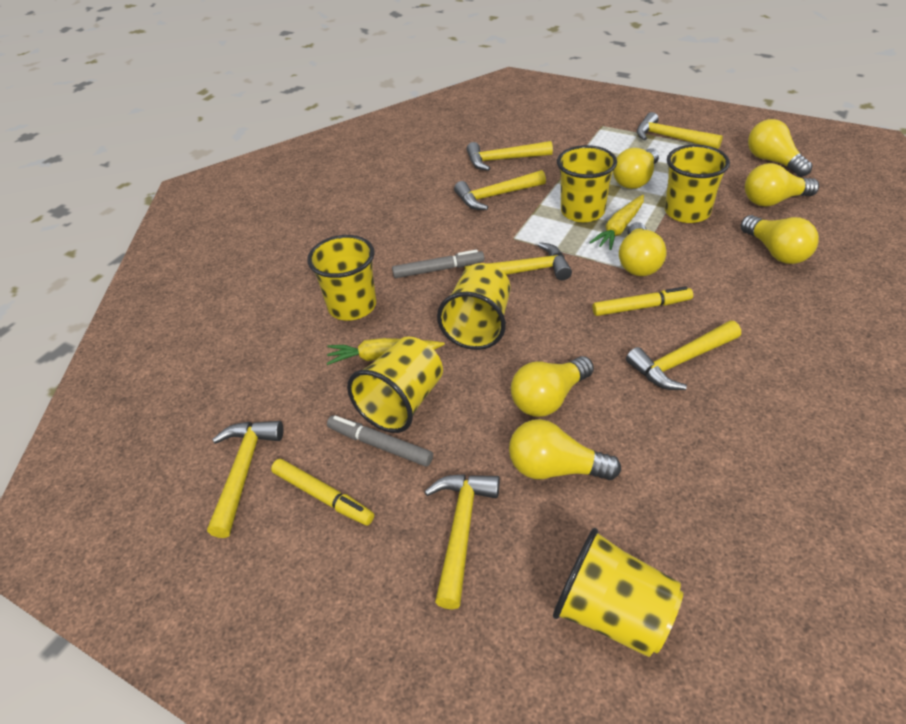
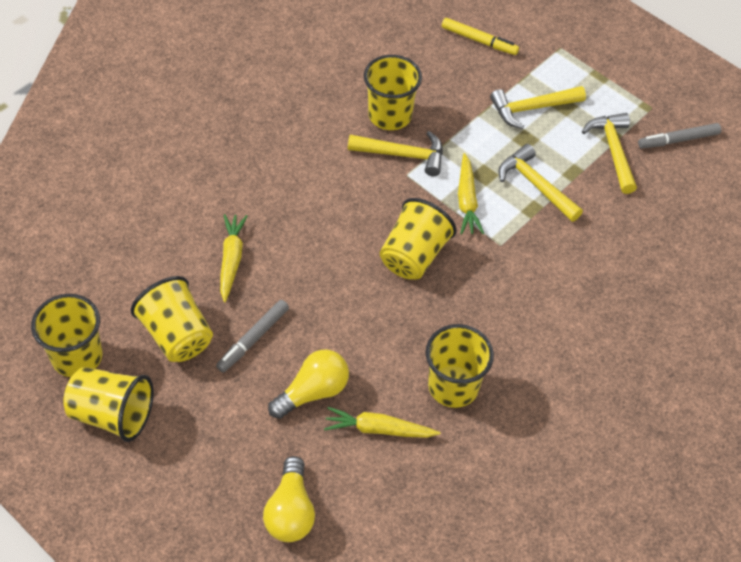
yellow carrot: 2 -> 3
yellow hammer: 7 -> 4
yellow light bulb: 7 -> 2
yellow marker: 2 -> 1

